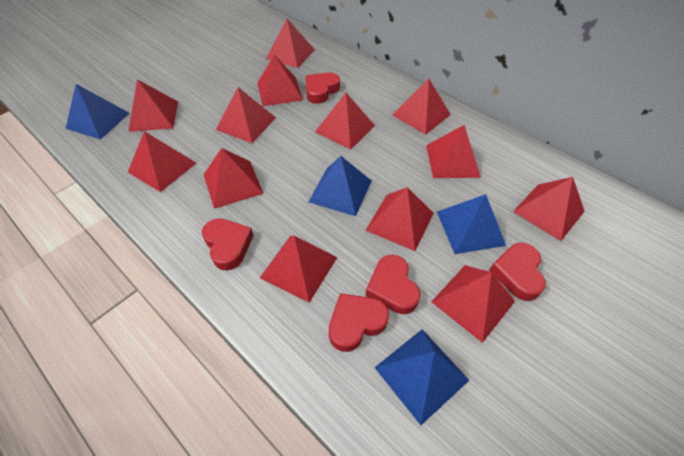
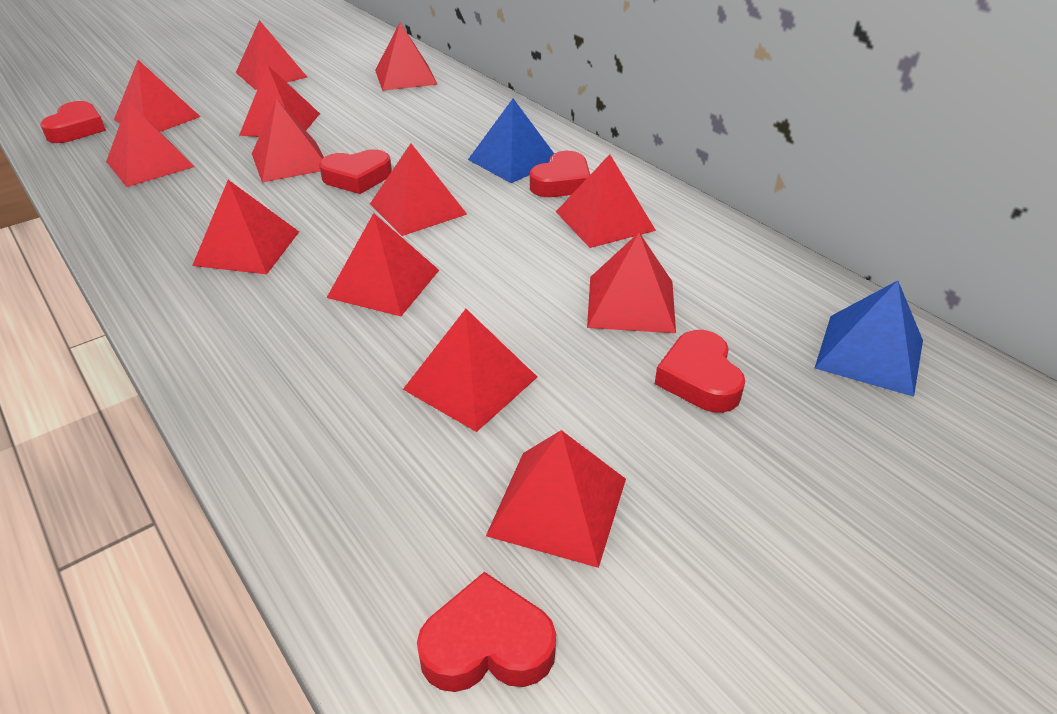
blue pyramid: 4 -> 2

